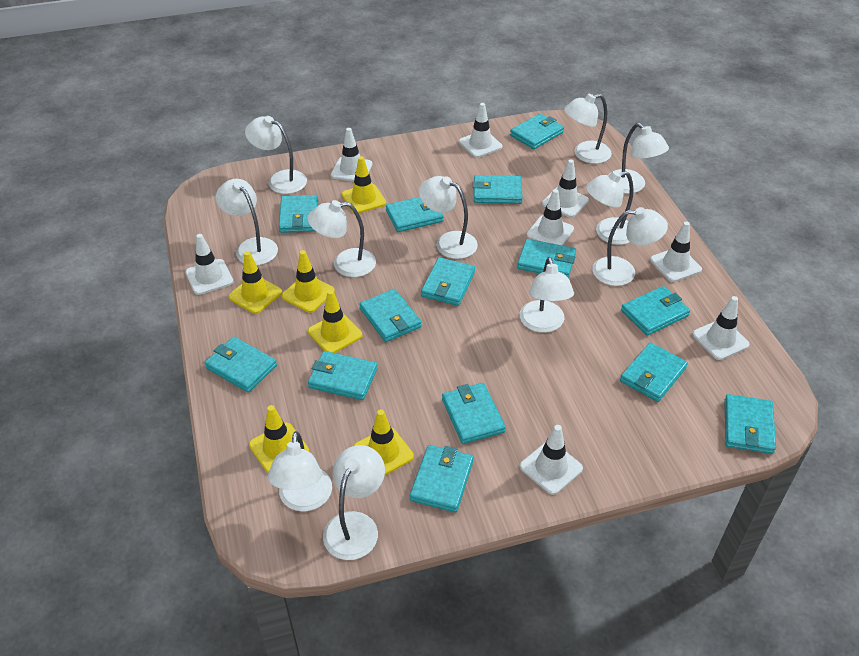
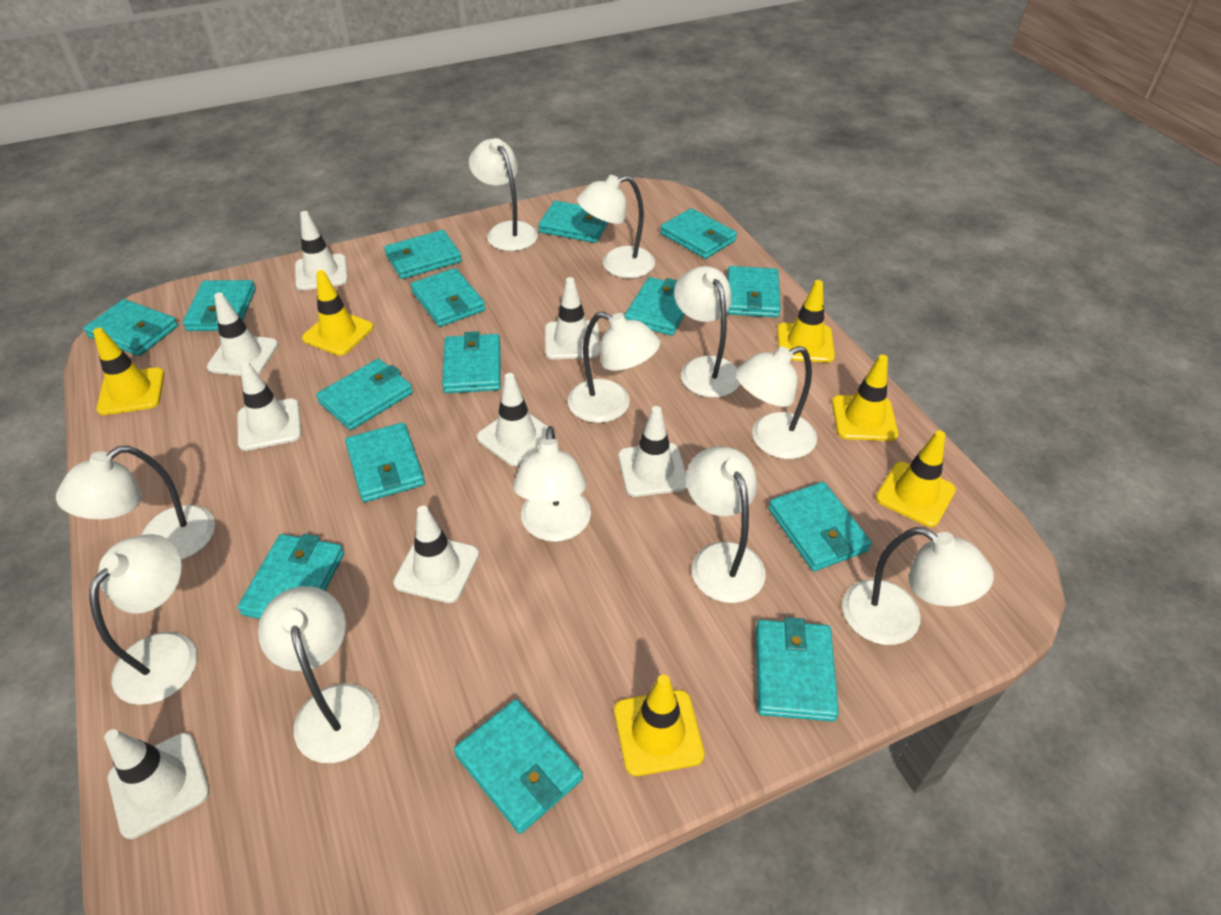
turquoise wallet: 14 -> 15

